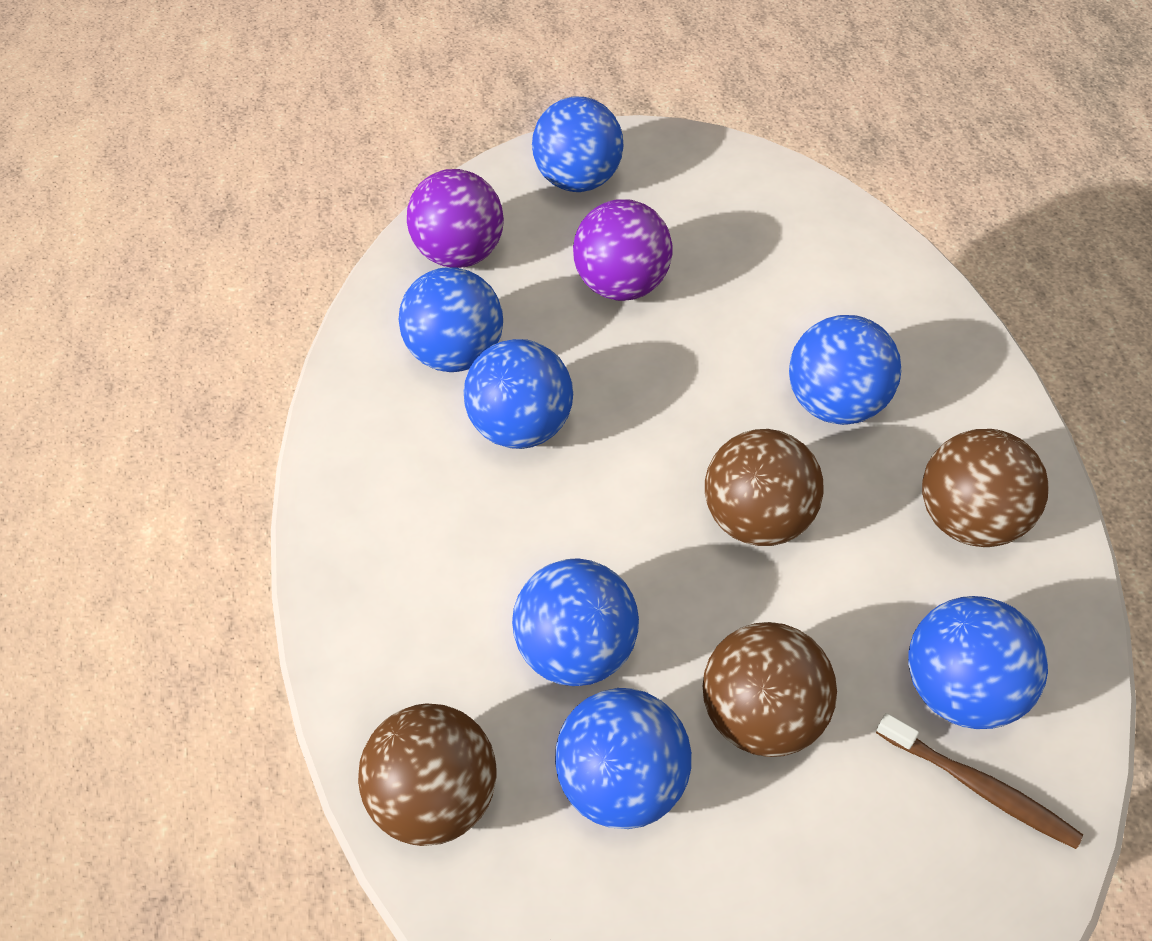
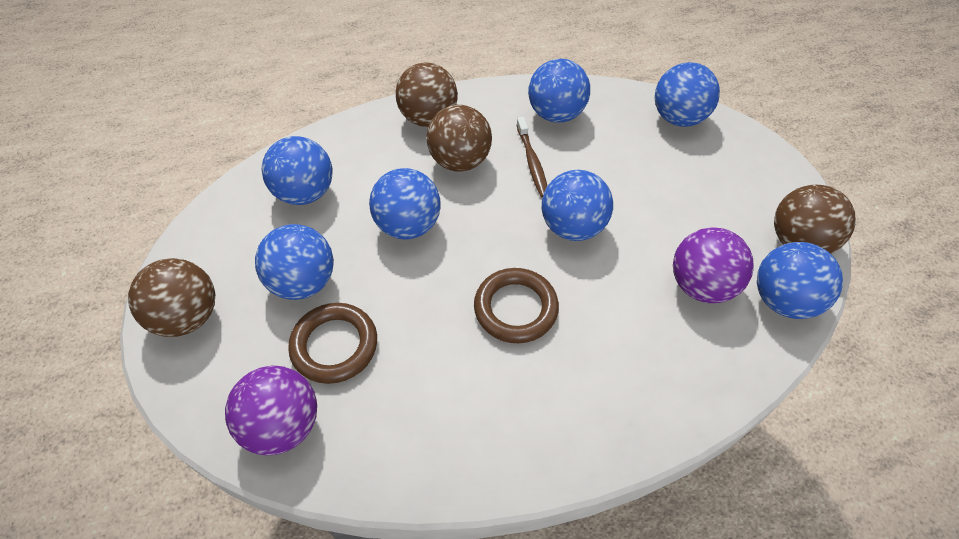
brown ring: 0 -> 2

